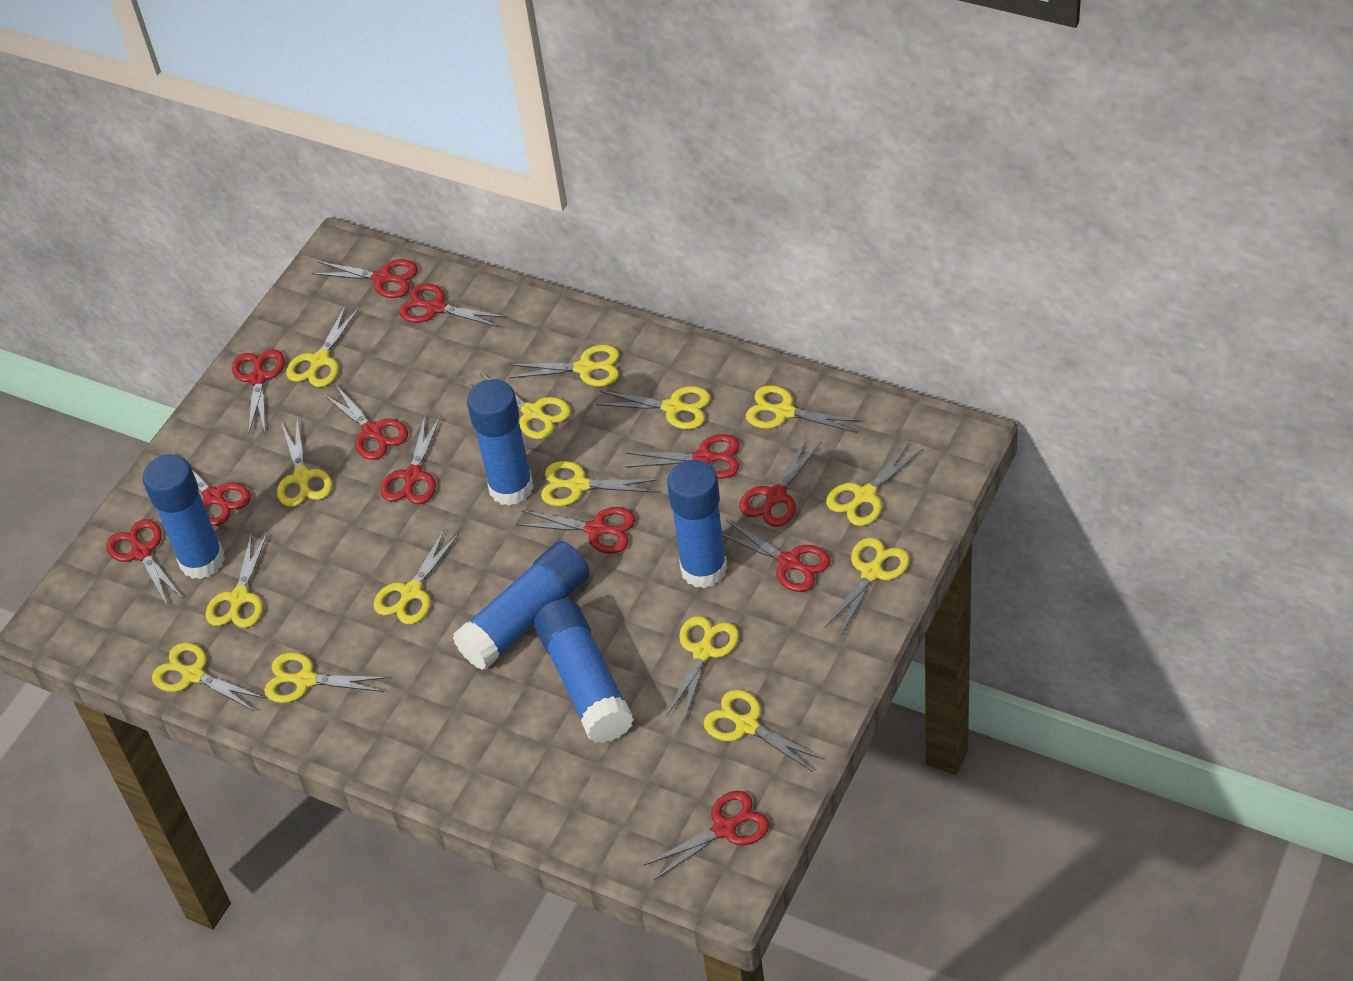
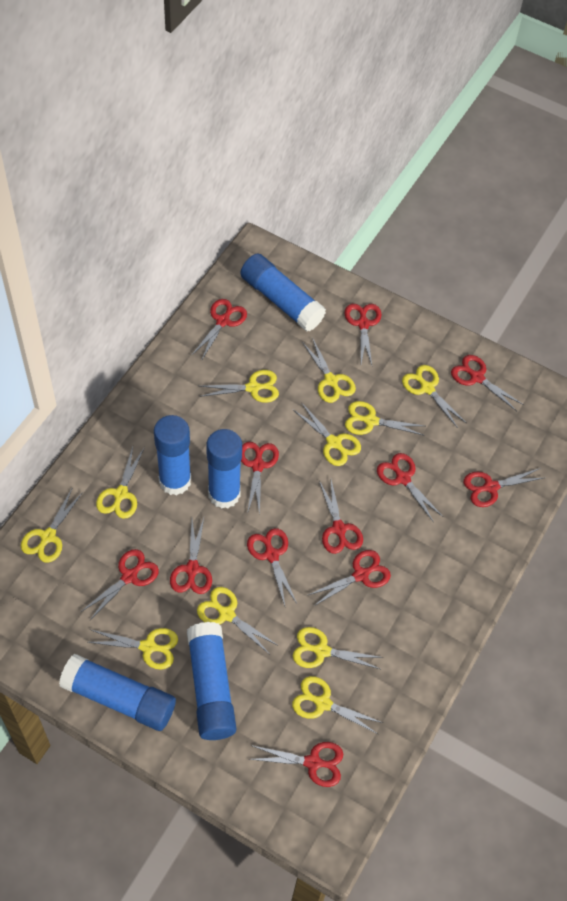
yellow scissors: 15 -> 11

